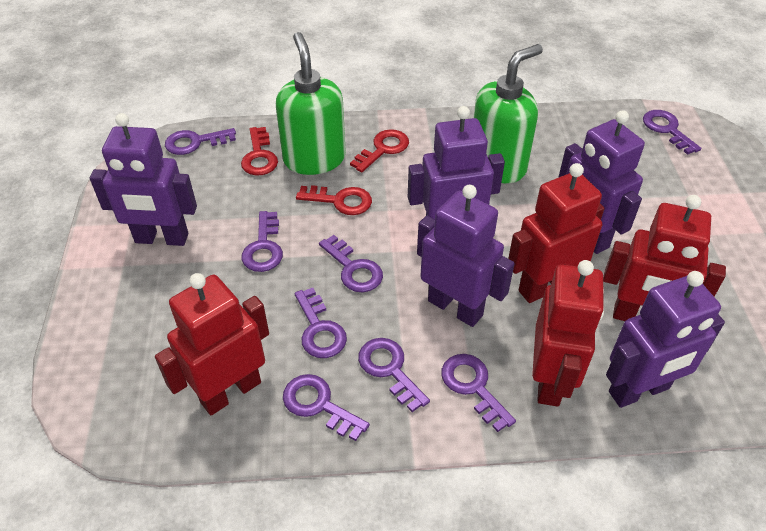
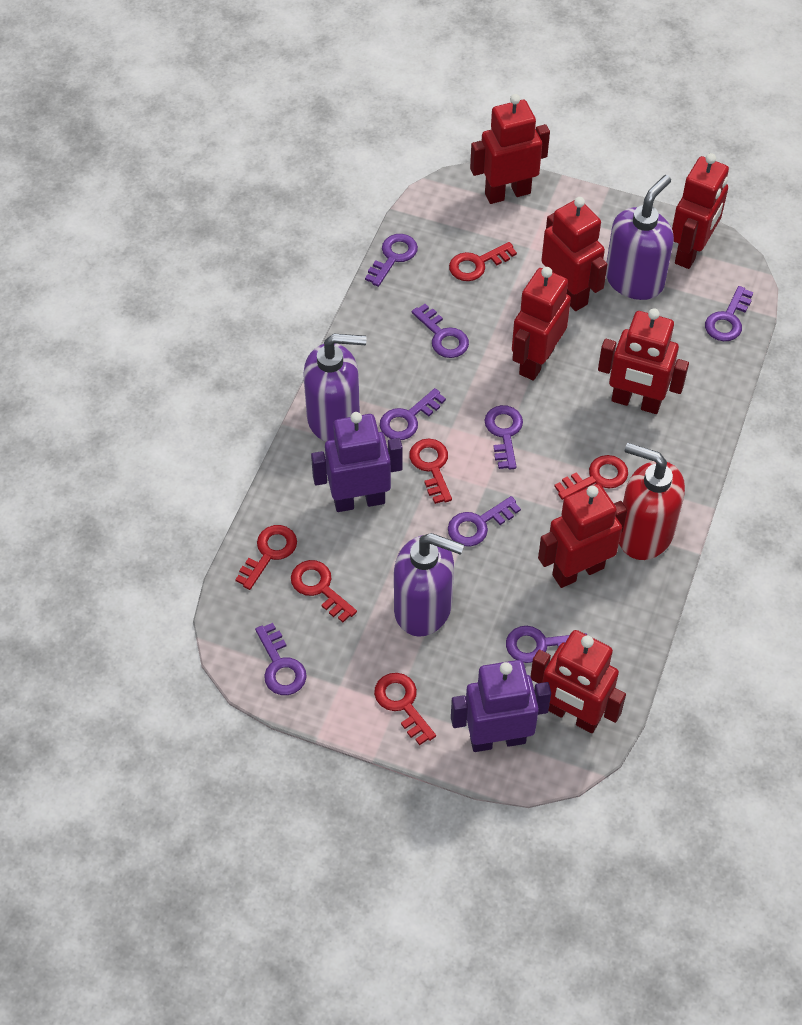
green soap dispenser: 2 -> 0
purple robot: 5 -> 2
purple soap dispenser: 0 -> 3
red key: 3 -> 6
red robot: 4 -> 7
red soap dispenser: 0 -> 1

